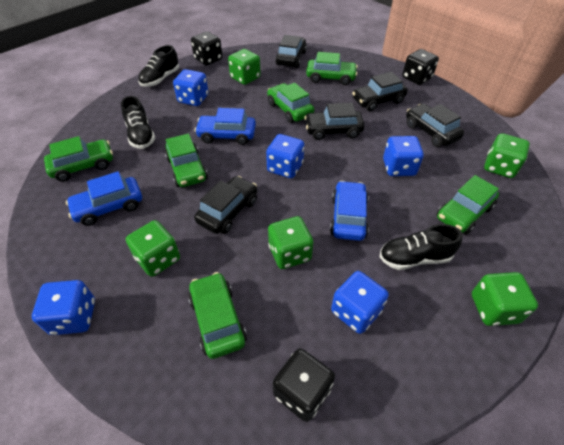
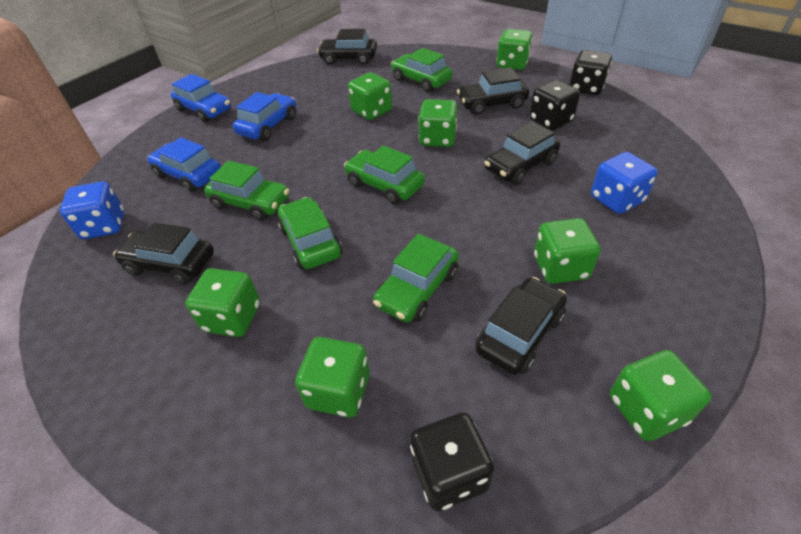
black shoe: 3 -> 0
blue dice: 5 -> 2
green car: 6 -> 5
green dice: 5 -> 7

